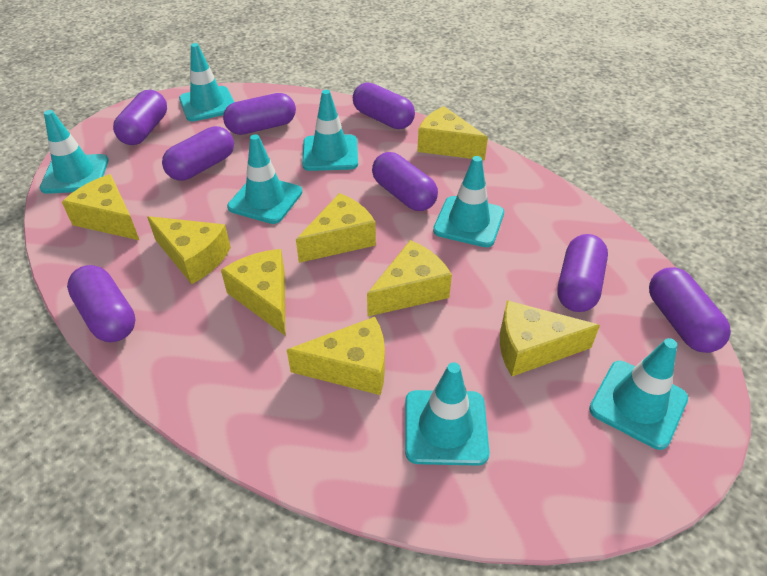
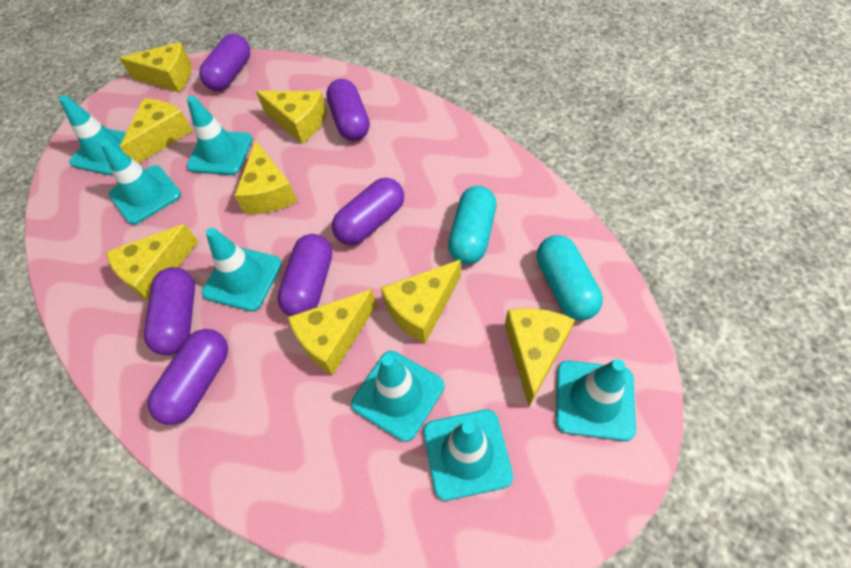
purple capsule: 8 -> 6
turquoise capsule: 0 -> 2

